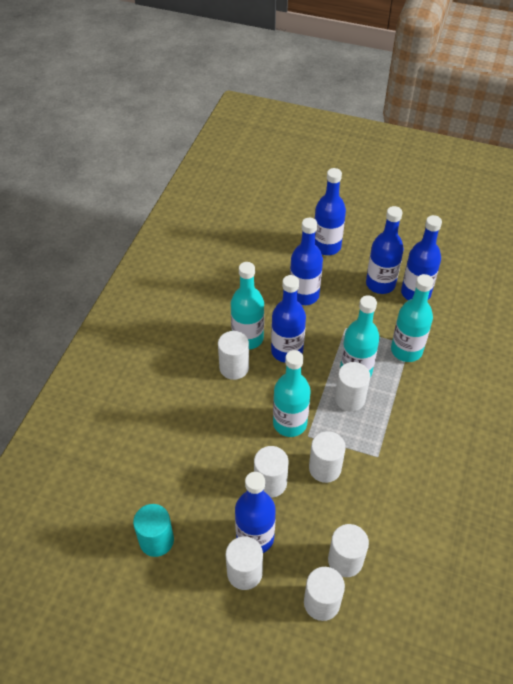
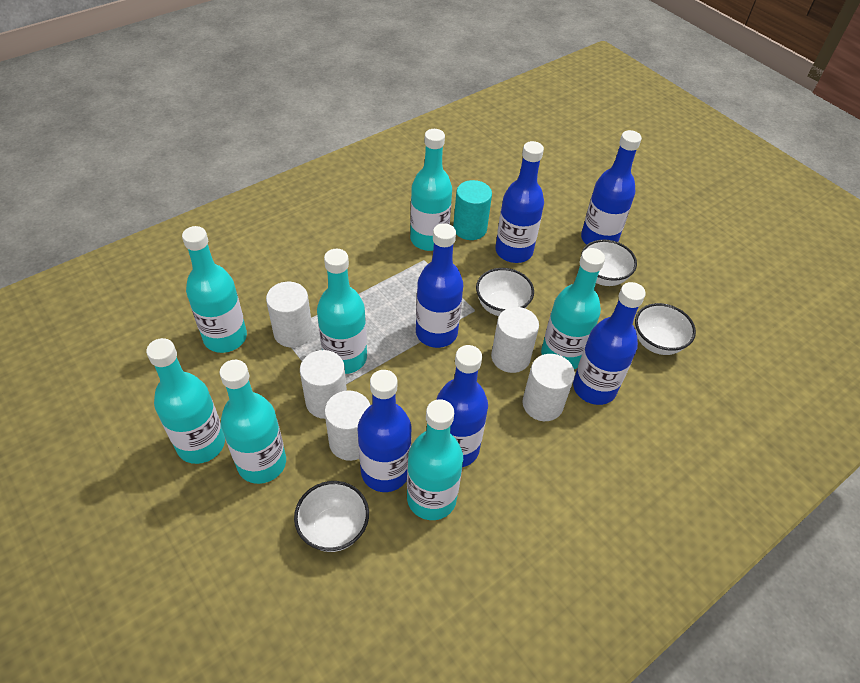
turquoise bottle: 4 -> 7
white bowl: 0 -> 4
white cylinder: 7 -> 5

